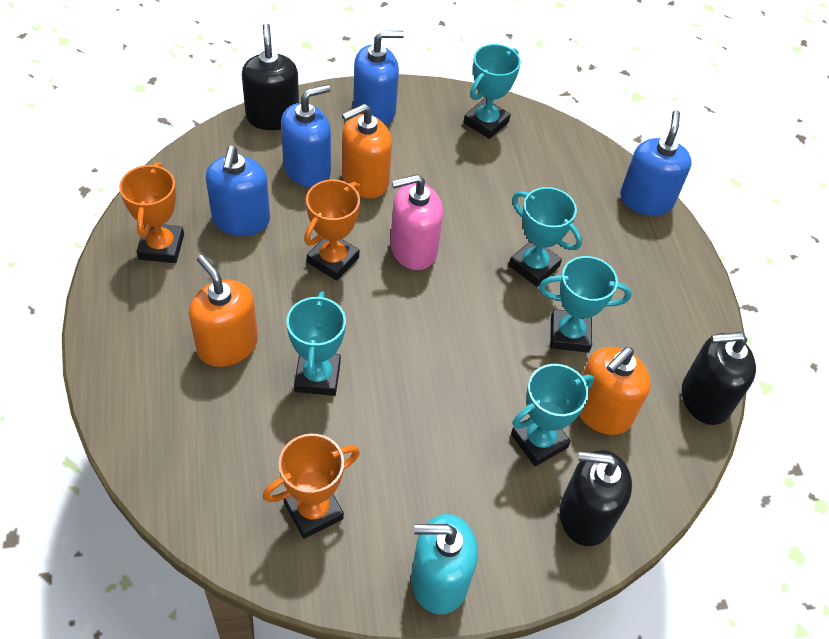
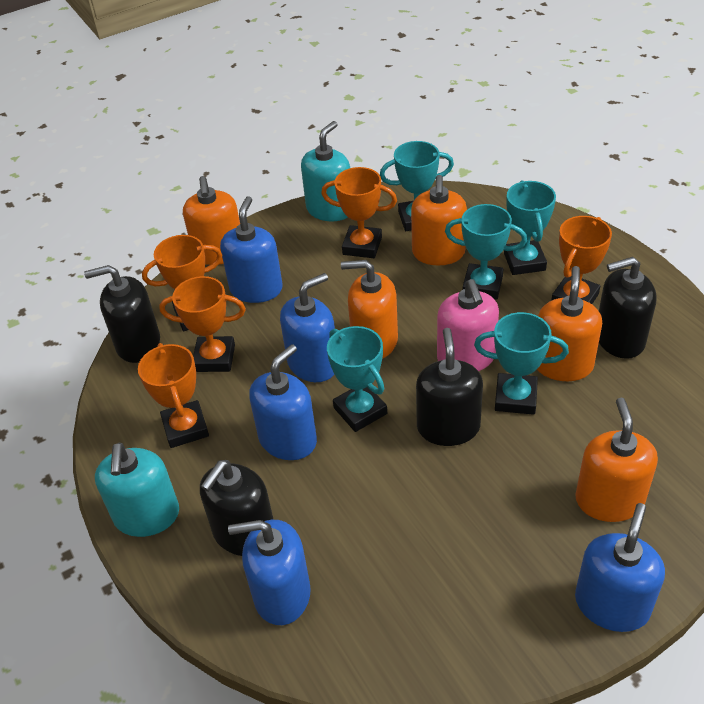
black soap dispenser: 3 -> 4
blue soap dispenser: 4 -> 5
orange soap dispenser: 3 -> 5
orange trophy: 3 -> 5
turquoise soap dispenser: 1 -> 2

